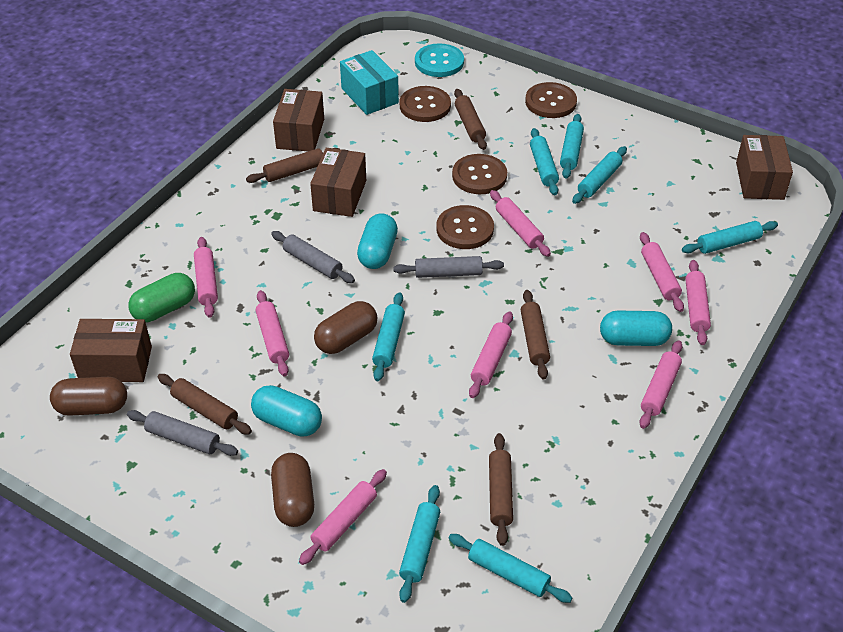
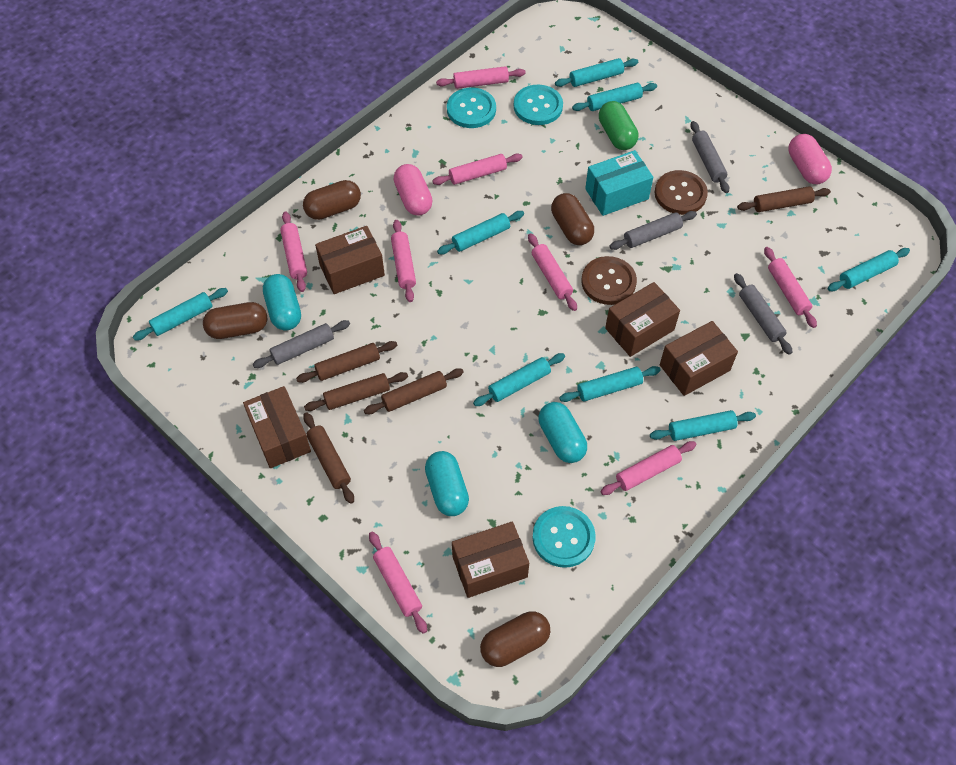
brown box: 4 -> 5
brown button: 4 -> 2
brown capsule: 3 -> 4
grey rolling pin: 3 -> 4
pink capsule: 0 -> 2
turquoise button: 1 -> 3
turquoise rolling pin: 7 -> 8

